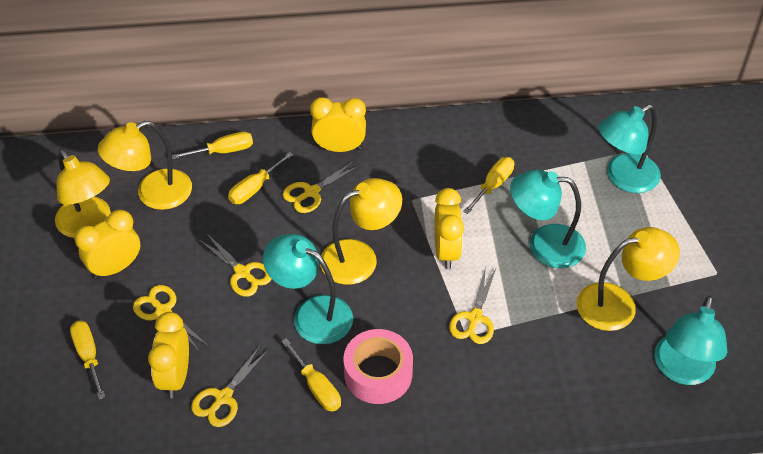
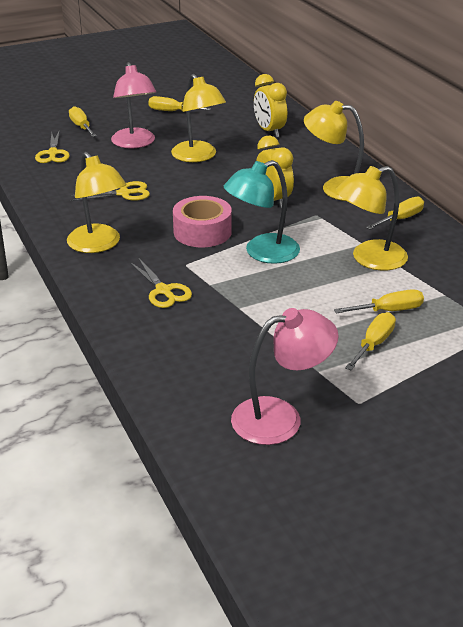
pink lamp: 0 -> 2
turquoise lamp: 4 -> 1
yellow clock: 4 -> 2
yellow scissors: 5 -> 3

